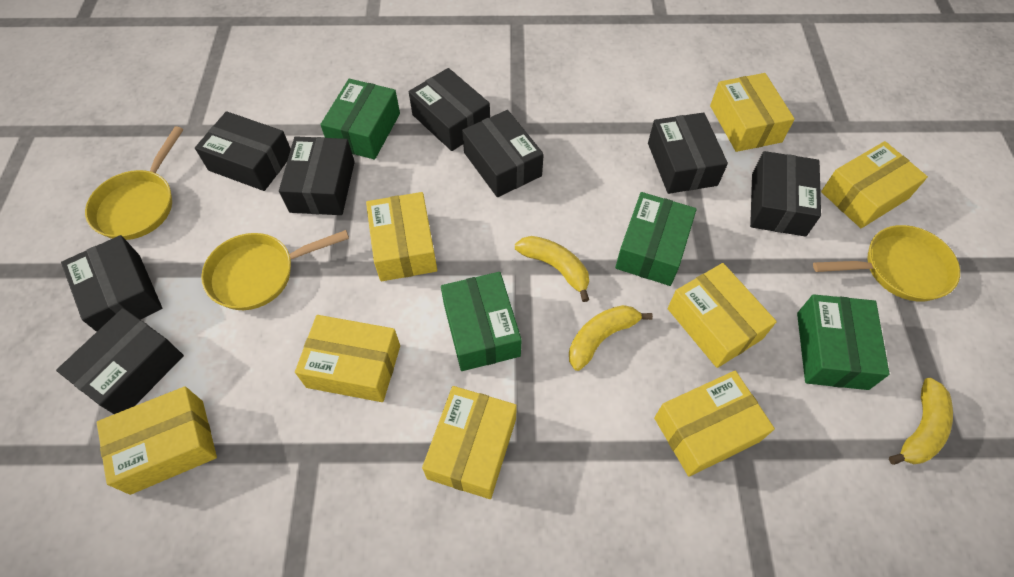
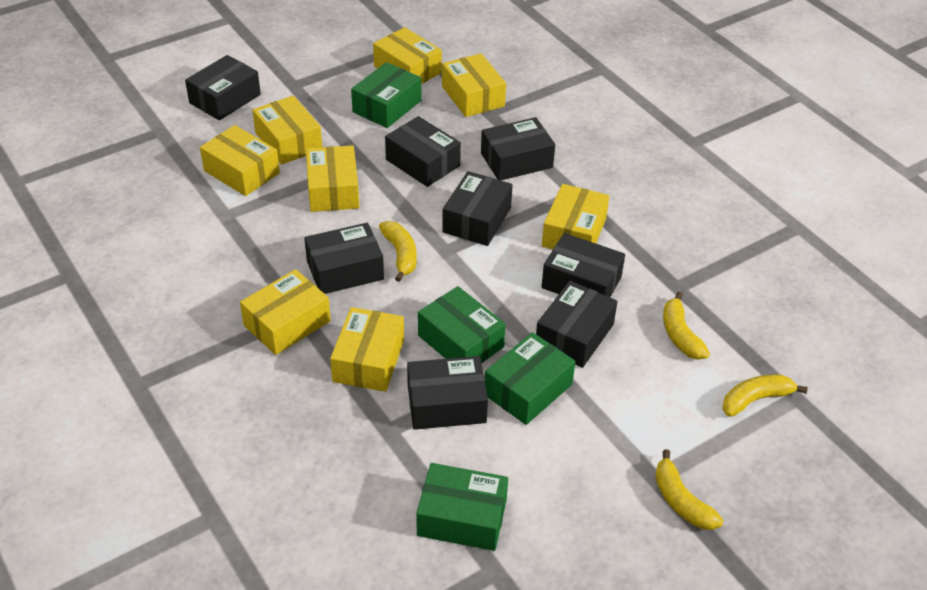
yellow banana: 3 -> 4
yellow pan: 3 -> 0

